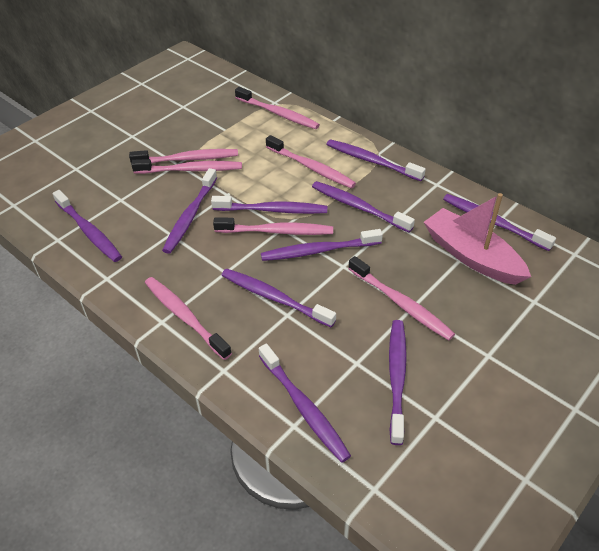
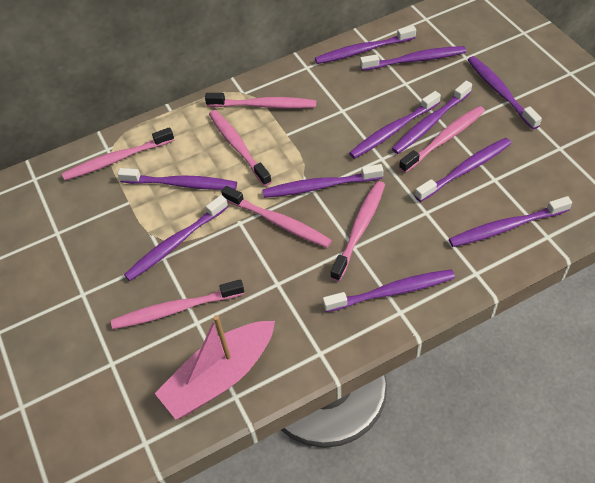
purple toothbrush: 10 -> 11

